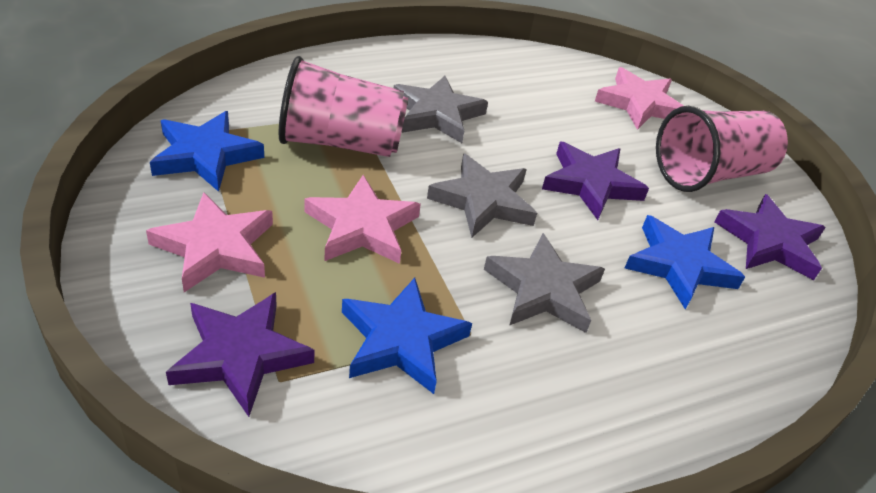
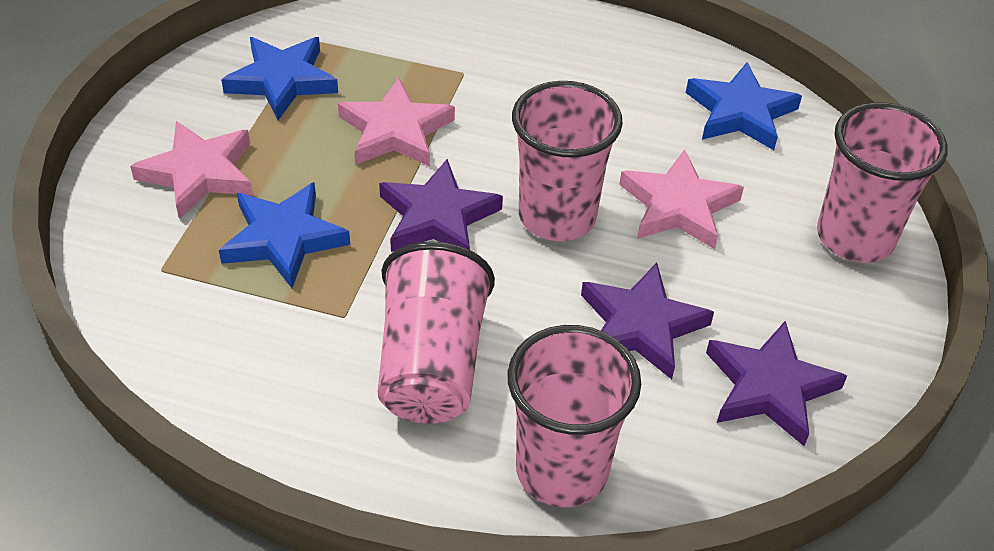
grey star: 3 -> 0
pink cup: 2 -> 4

